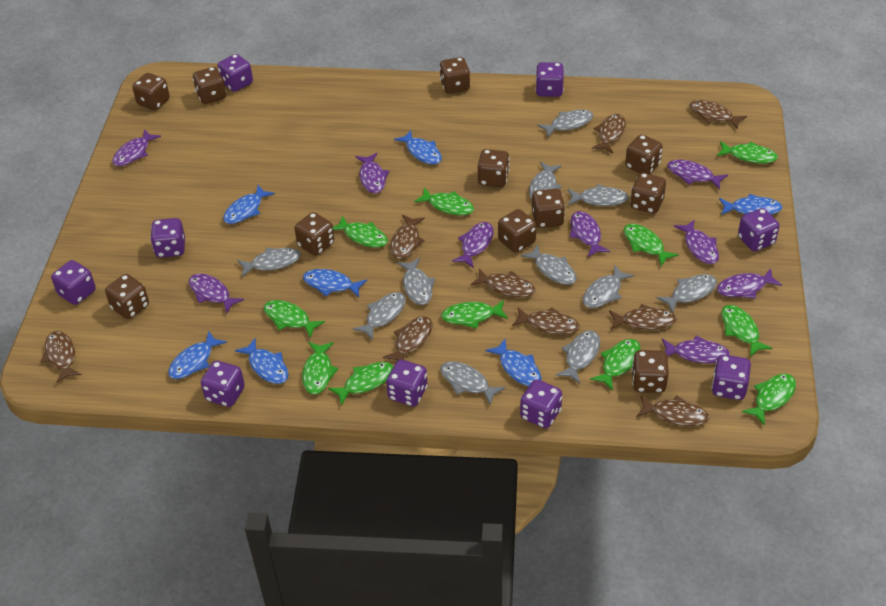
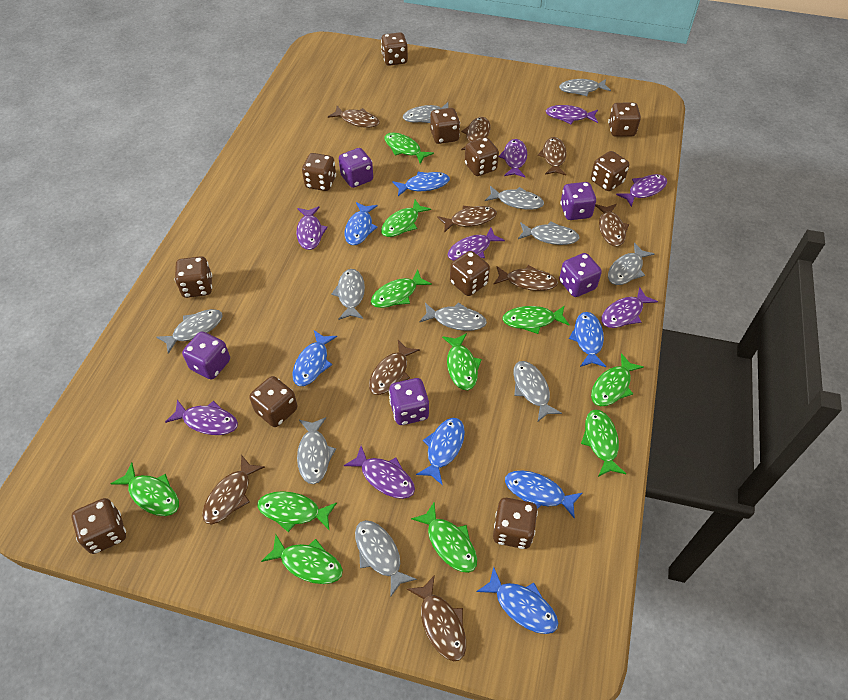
purple dice: 9 -> 5
purple fish: 9 -> 8

